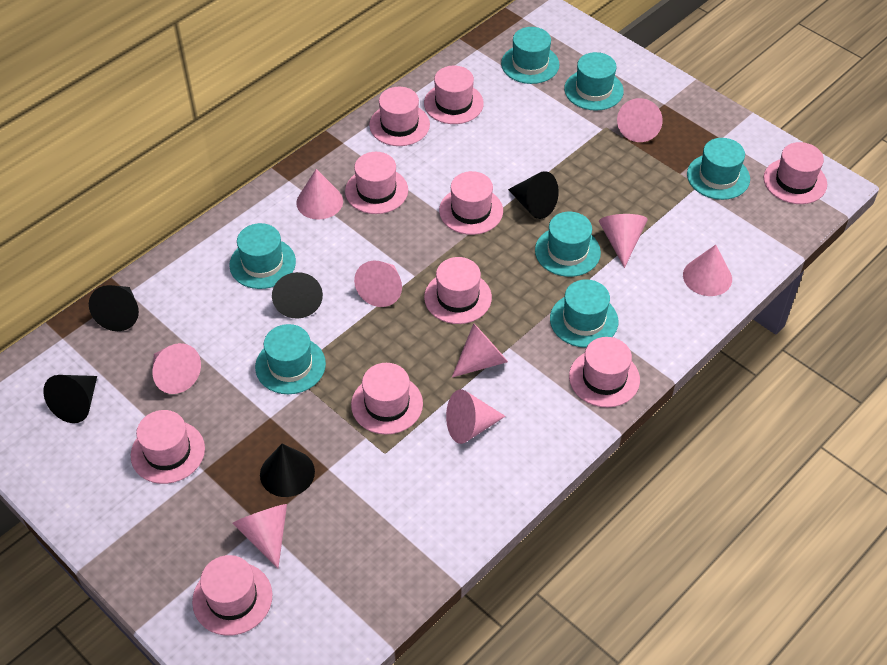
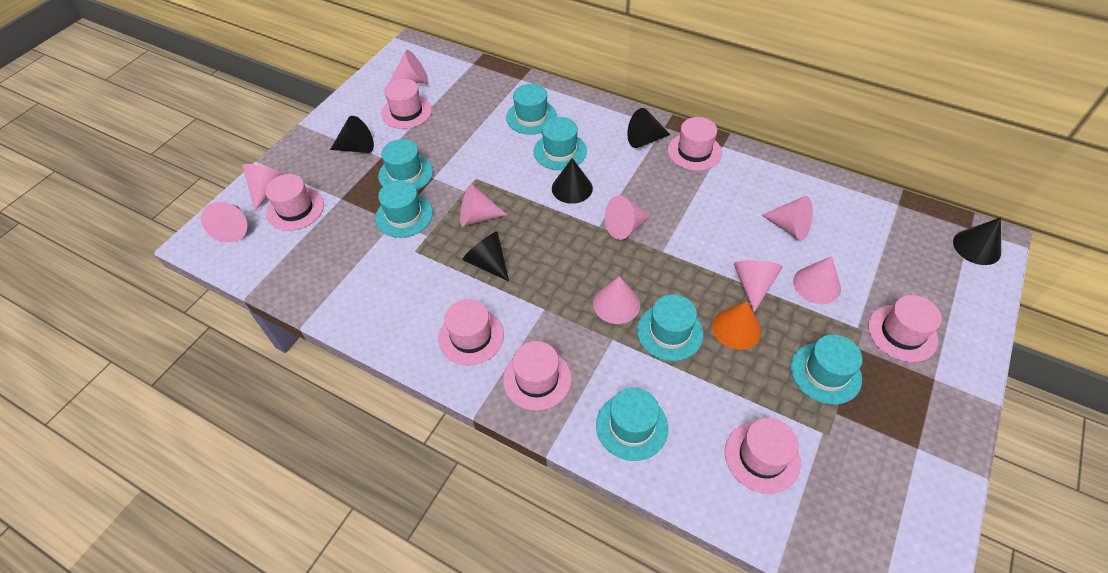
orange cone: 0 -> 1
pink hat: 10 -> 7

